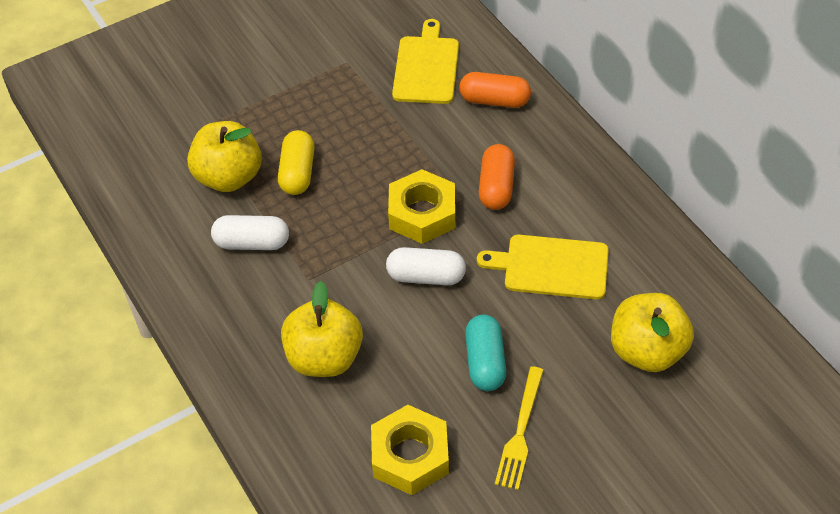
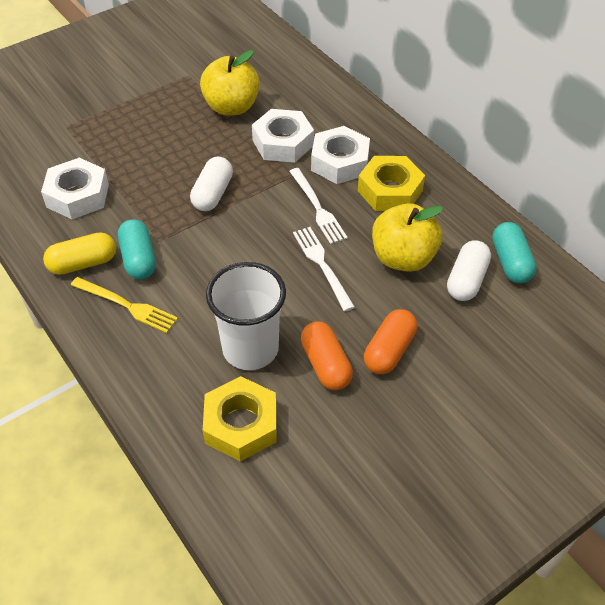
turquoise capsule: 1 -> 2
white cup: 0 -> 1
white fork: 0 -> 2
white nut: 0 -> 3
yellow apple: 3 -> 2
yellow cutting board: 2 -> 0

